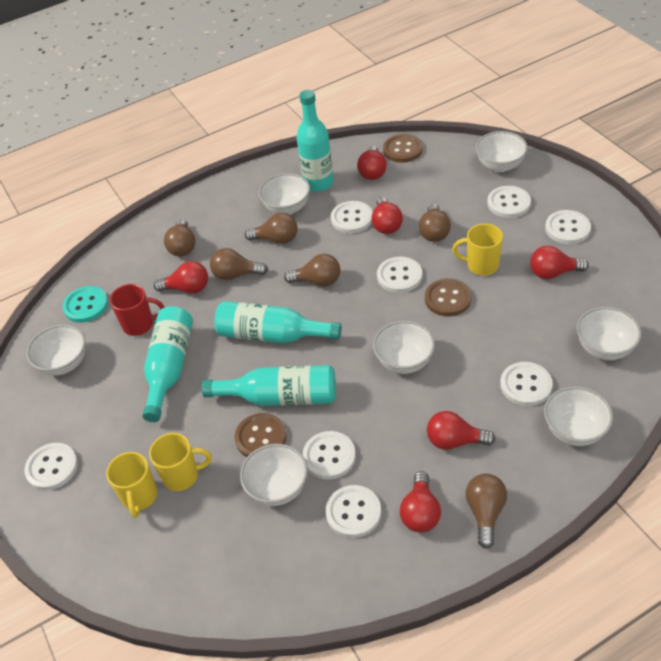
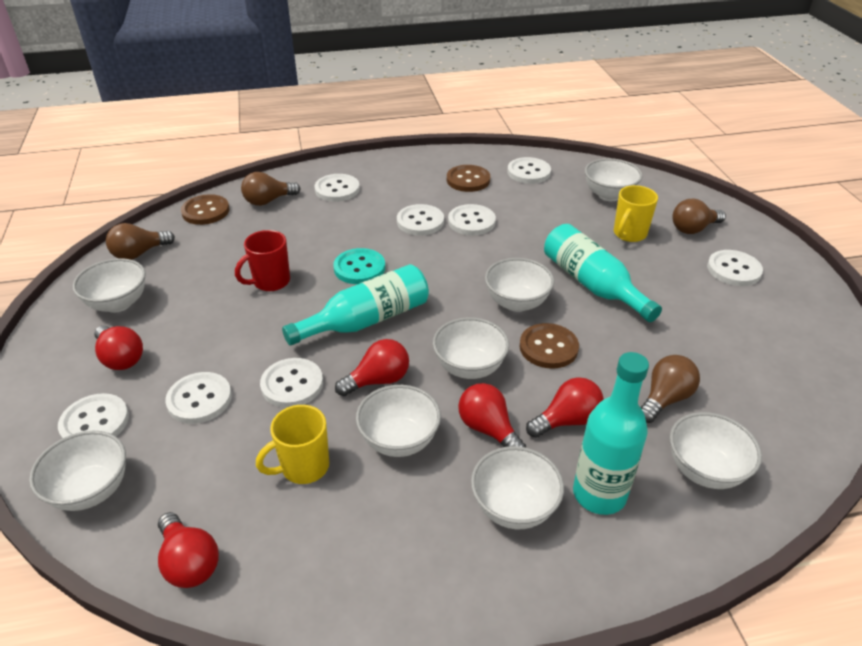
brown light bulb: 6 -> 4
red light bulb: 6 -> 5
turquoise bottle: 4 -> 3
white bowl: 7 -> 8
yellow mug: 3 -> 2

